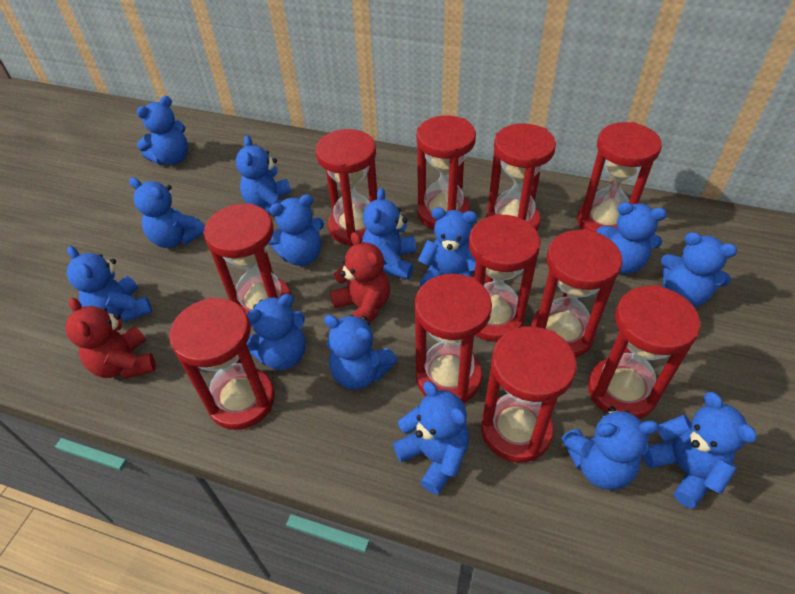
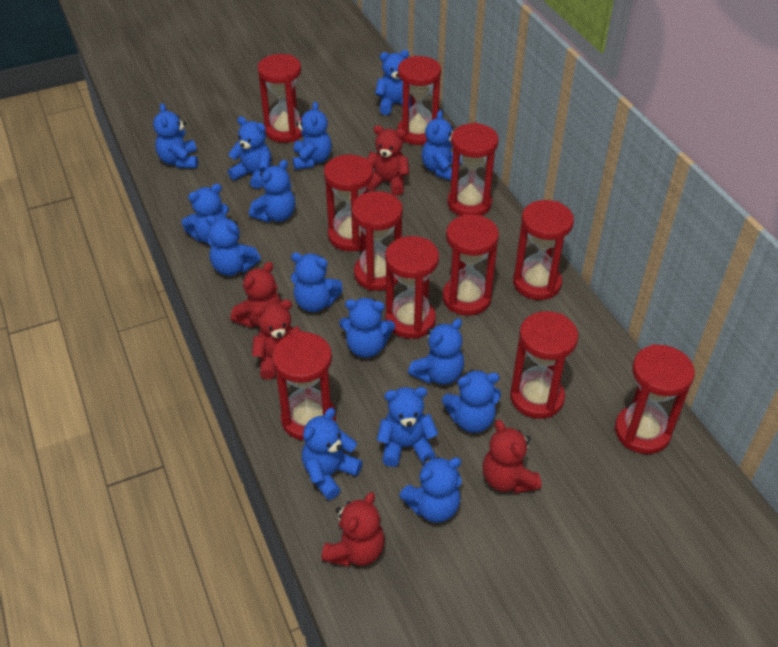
blue teddy bear: 14 -> 15
red teddy bear: 2 -> 5

